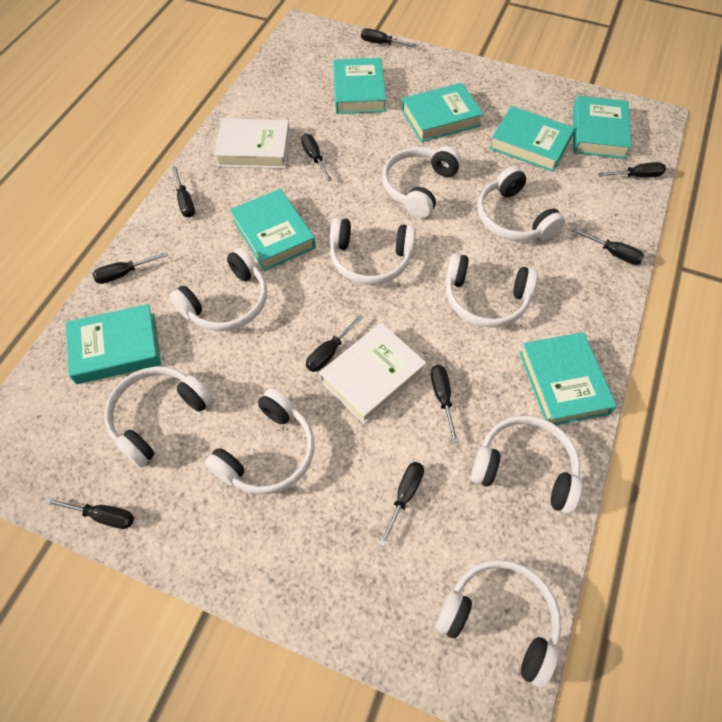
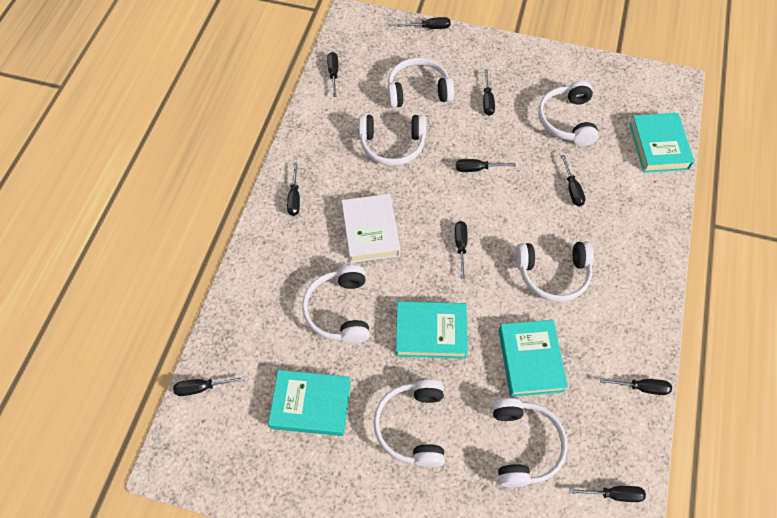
turquoise book: 7 -> 4
white book: 2 -> 1
white headphones: 9 -> 7

